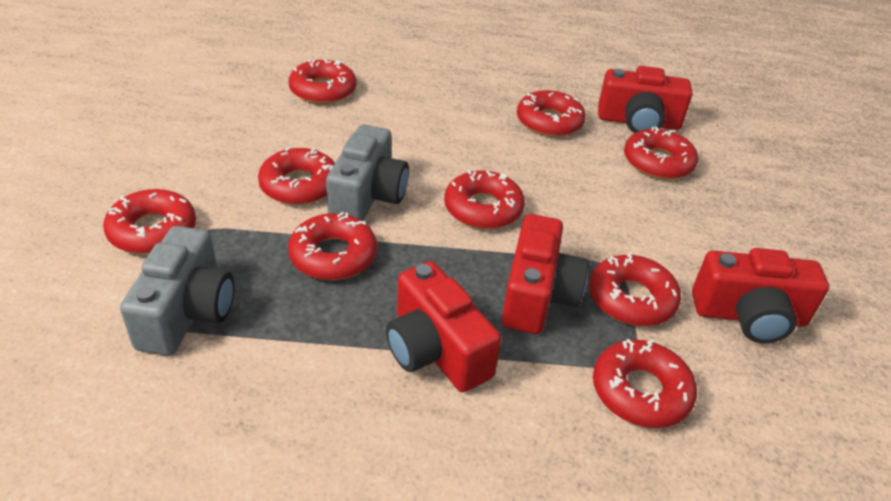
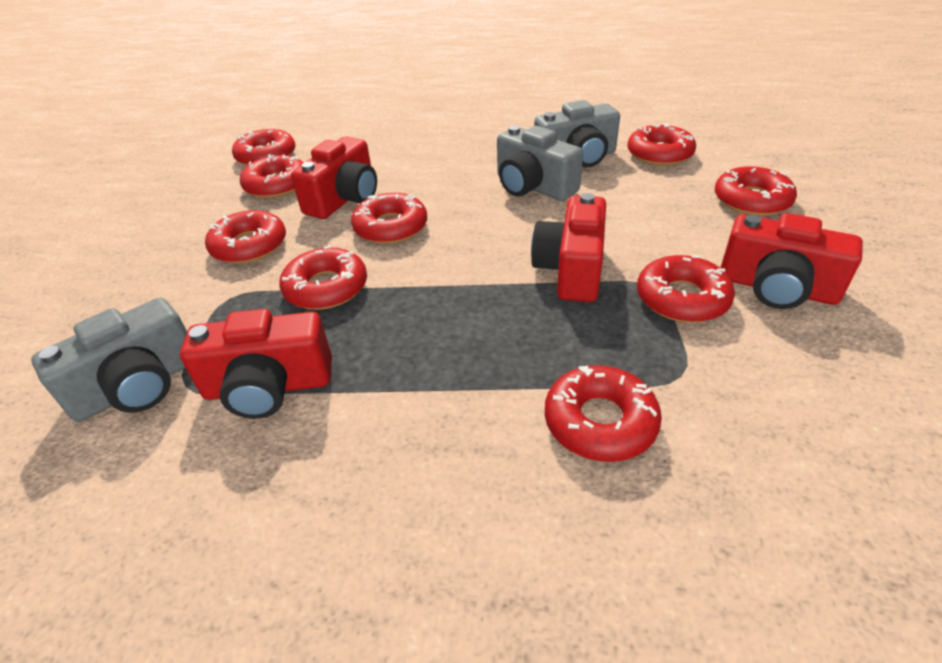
grey camera: 2 -> 3

